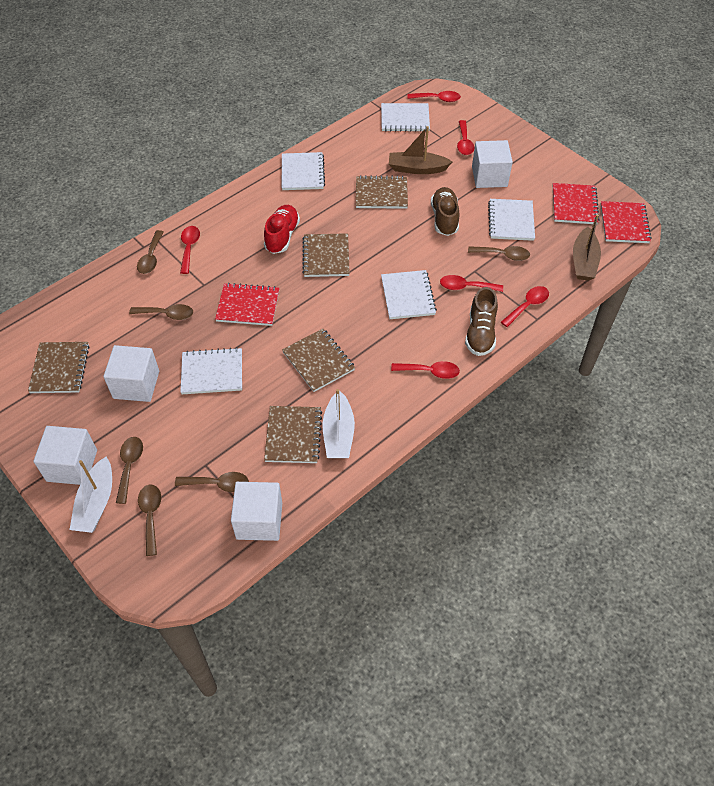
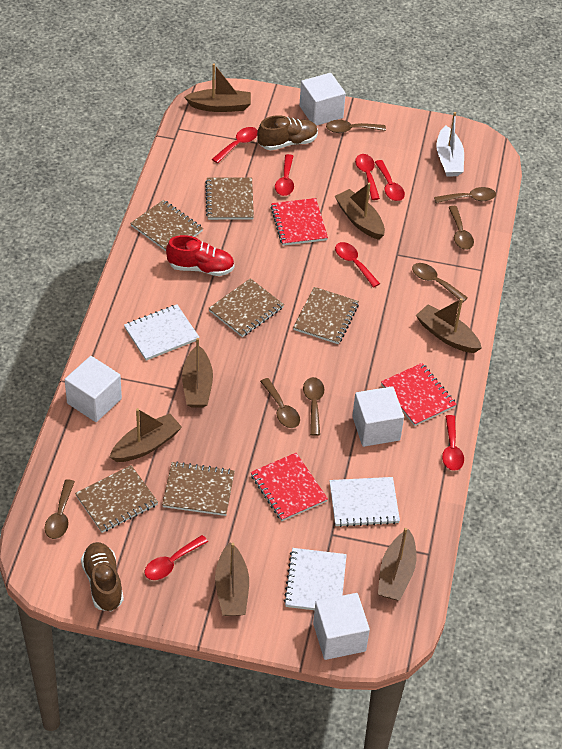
brown boat: 2 -> 7
brown notebook: 5 -> 6
brown spoon: 6 -> 7
red spoon: 6 -> 7
white boat: 2 -> 1
white notebook: 5 -> 3

